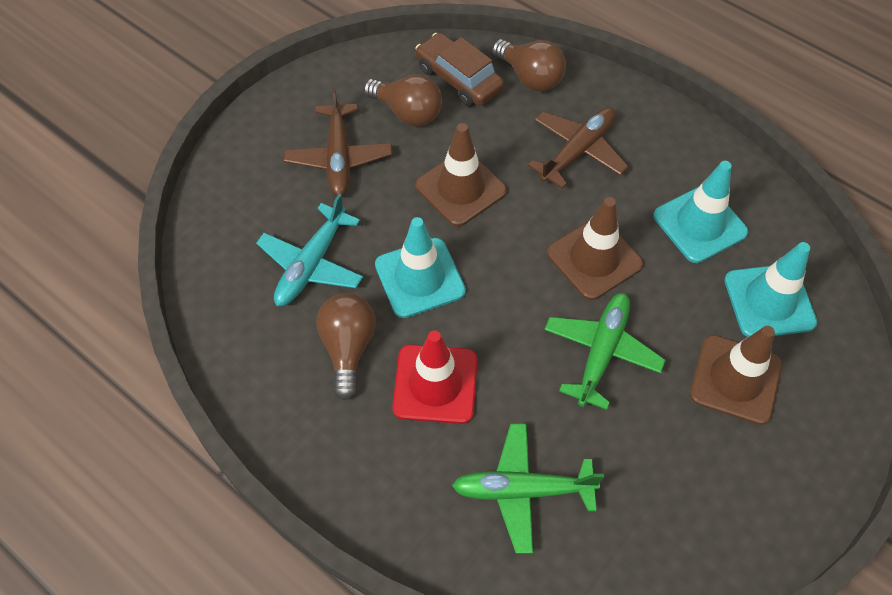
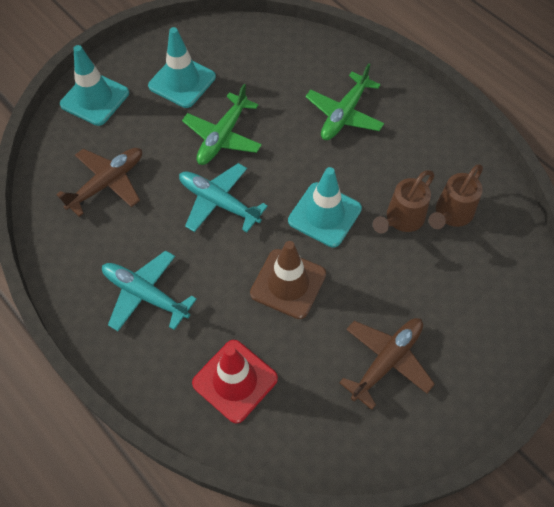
brown car: 1 -> 0
brown light bulb: 3 -> 0
brown traffic cone: 3 -> 1
brown watering can: 0 -> 2
turquoise plane: 1 -> 2

